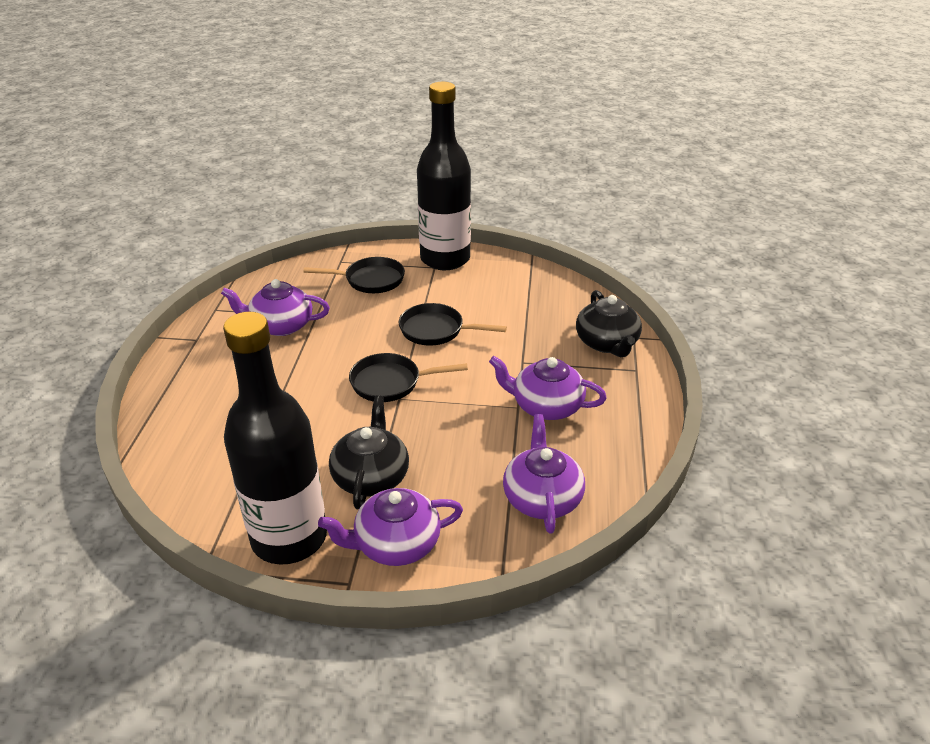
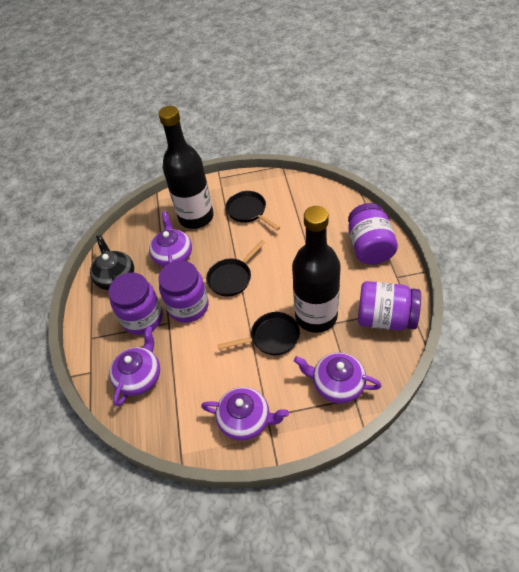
black teapot: 2 -> 1
purple jar: 0 -> 4

